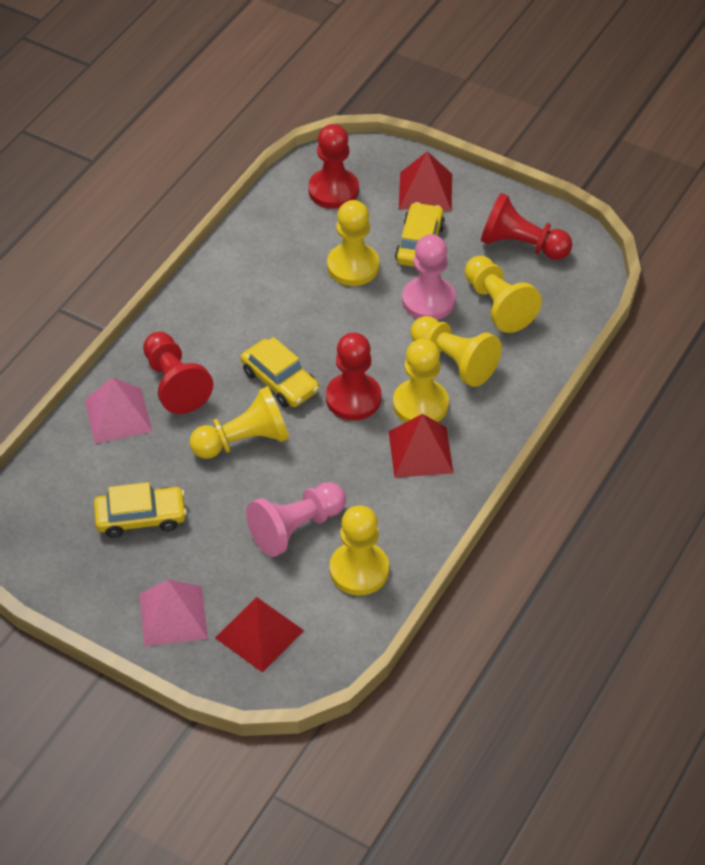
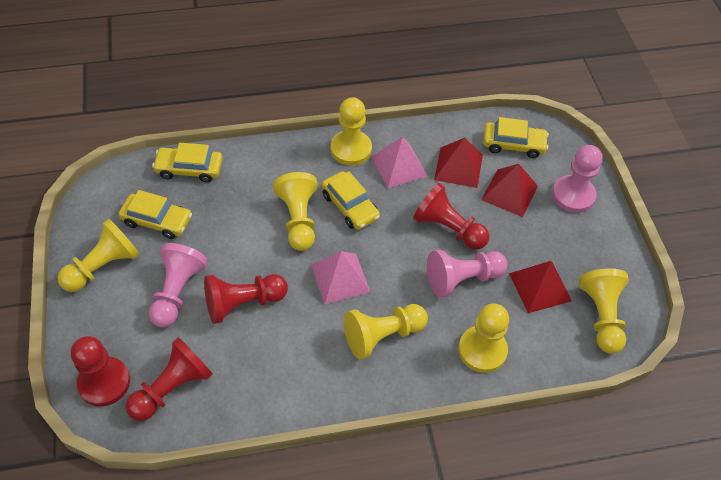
pink pawn: 2 -> 3
yellow car: 3 -> 4

